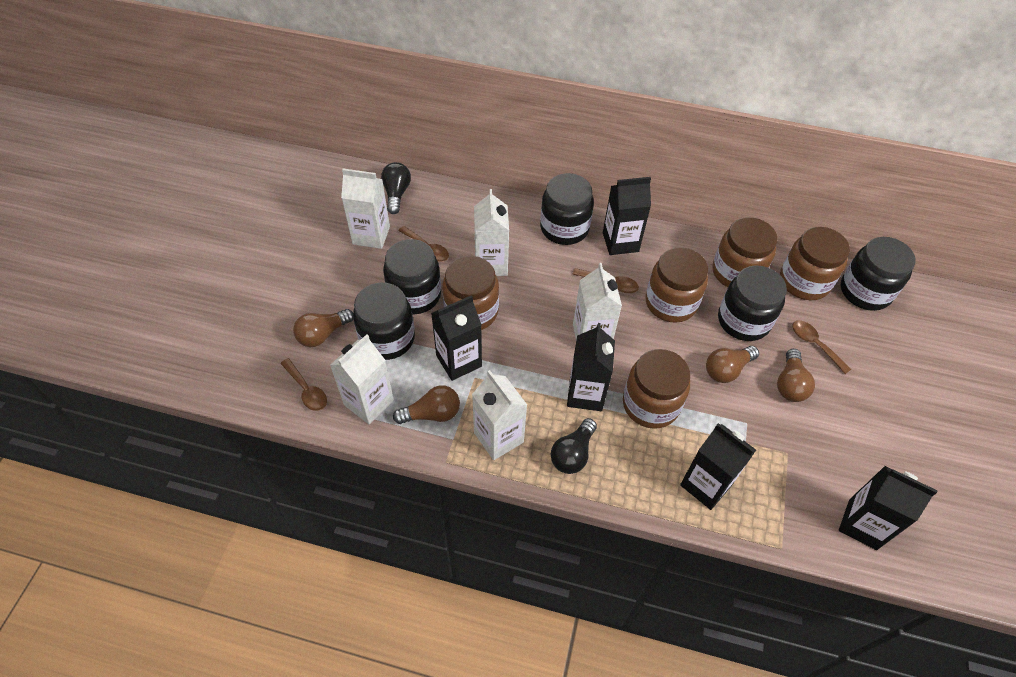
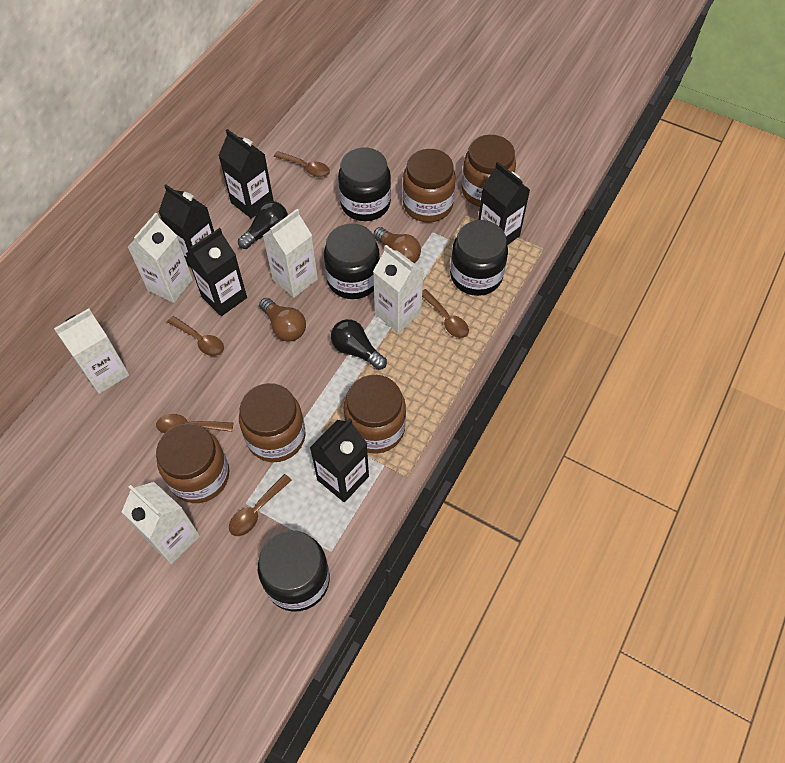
black jar: 5 -> 4
brown light bulb: 4 -> 2
brown spoon: 4 -> 5

